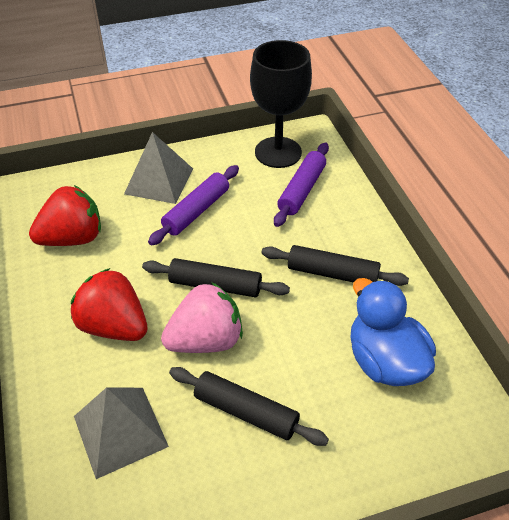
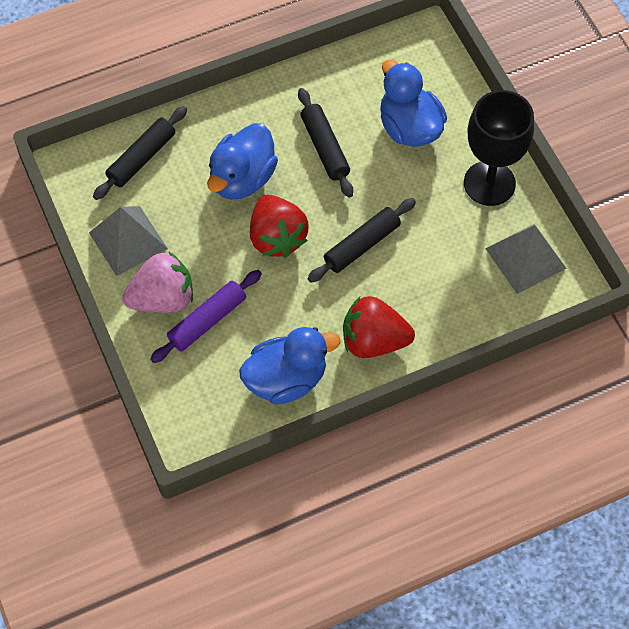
blue duck: 1 -> 3
purple rolling pin: 2 -> 1

